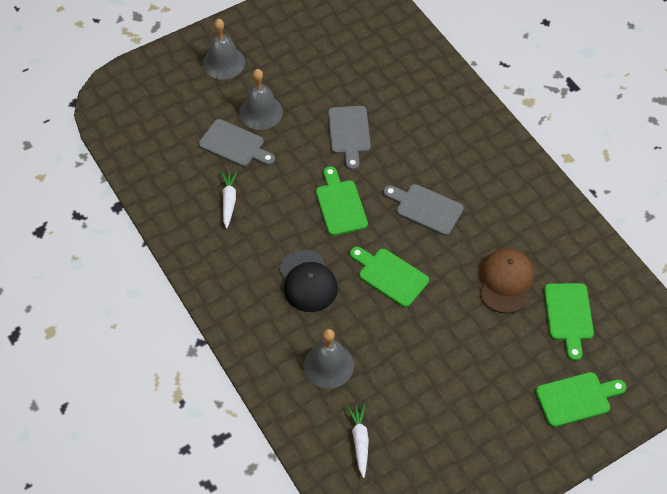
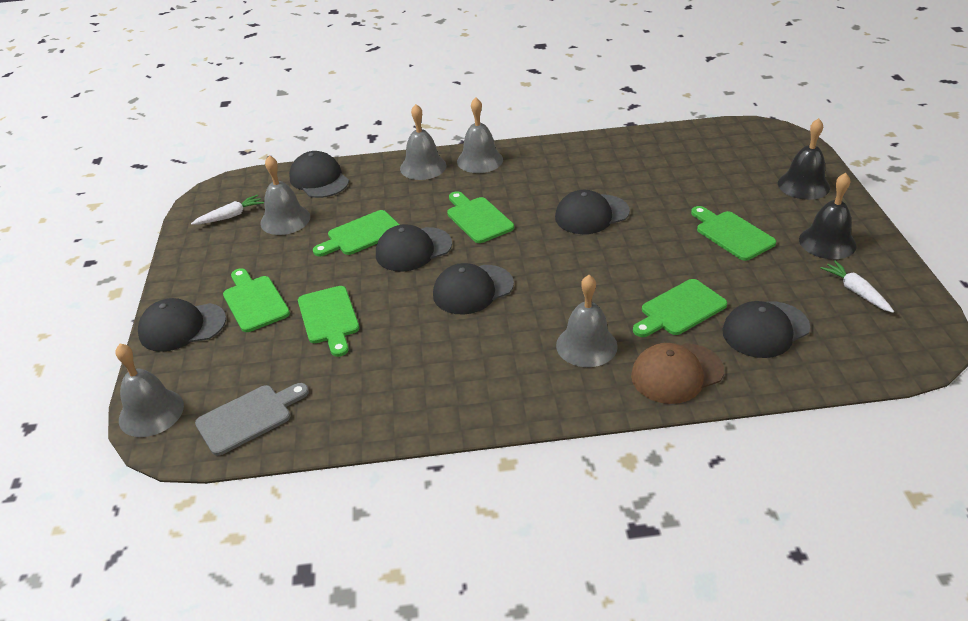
black bell: 0 -> 2
black cap: 1 -> 6
green cutting board: 4 -> 6
grey bell: 3 -> 5
grey cutting board: 3 -> 1

